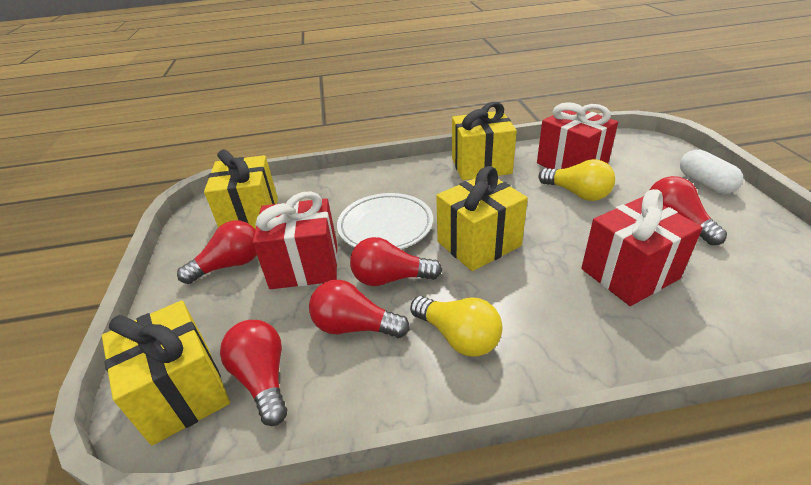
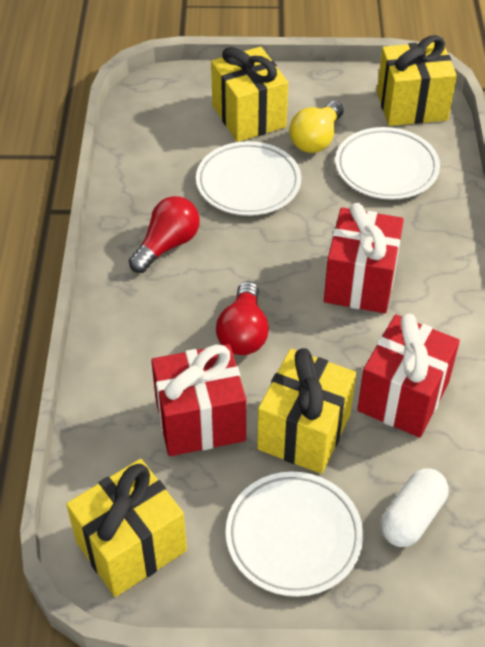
red light bulb: 5 -> 2
white plate: 1 -> 3
yellow light bulb: 2 -> 1

